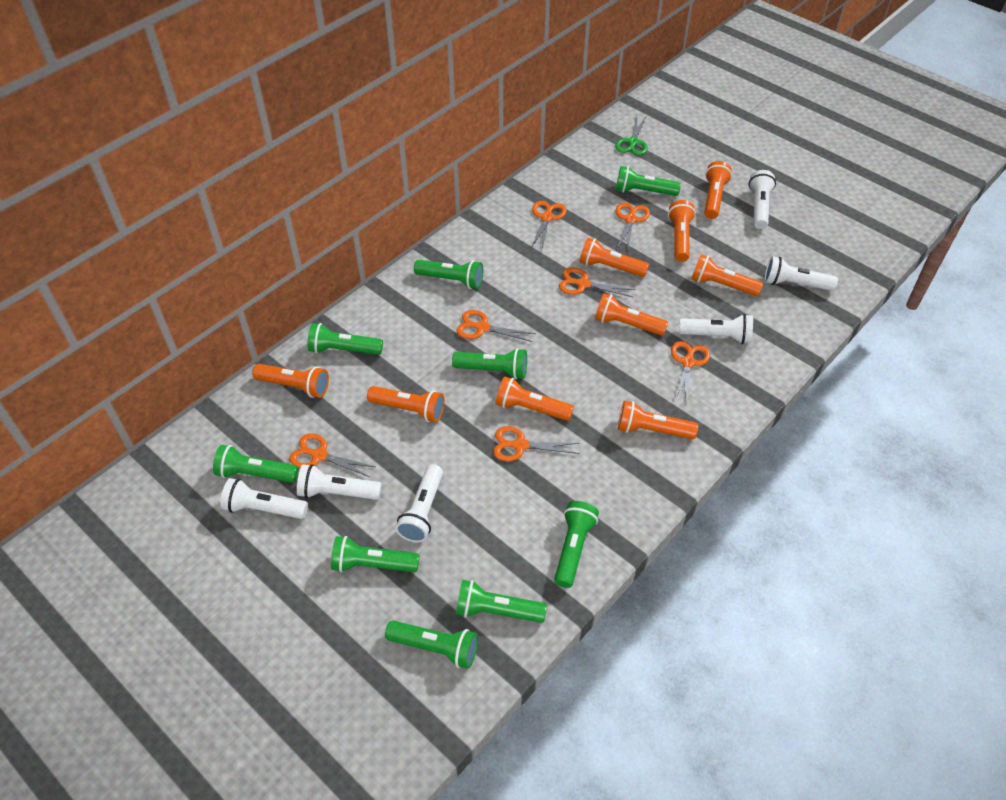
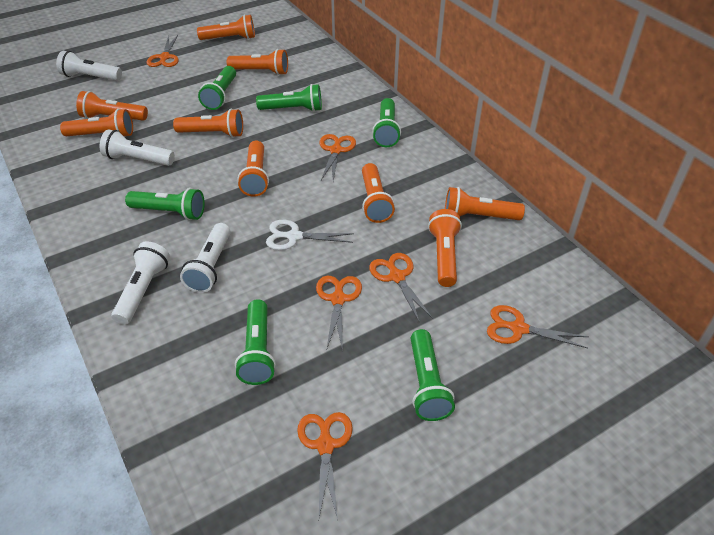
green flashlight: 9 -> 6
green scissors: 1 -> 0
orange scissors: 7 -> 6
white flashlight: 6 -> 4
white scissors: 0 -> 1

